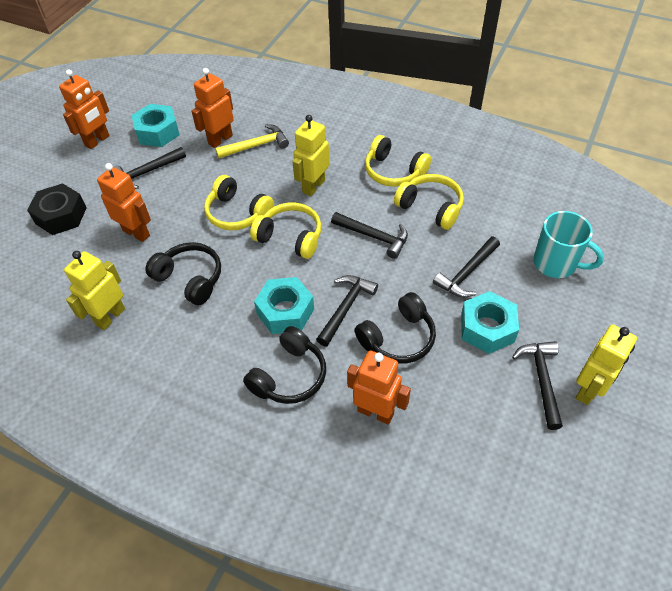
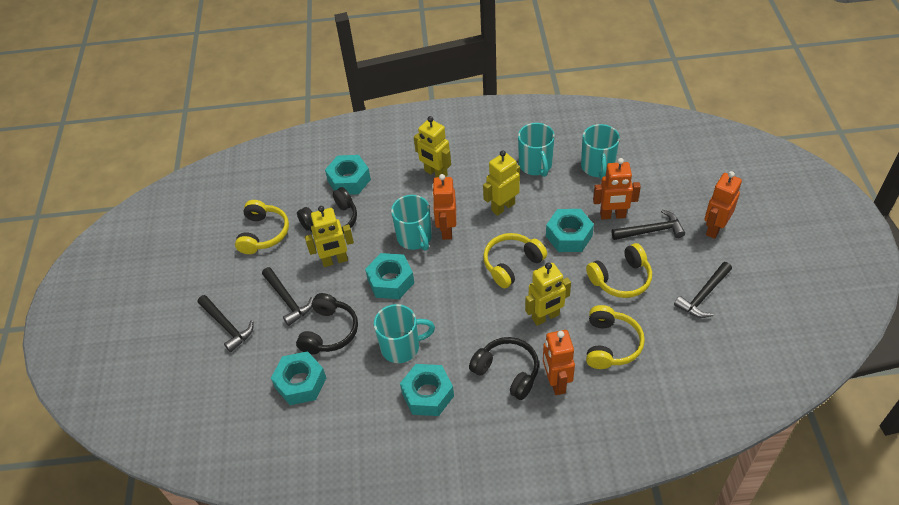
black hammer: 5 -> 4
black nut: 1 -> 0
turquoise mug: 1 -> 4
turquoise nut: 3 -> 5
yellow hammer: 1 -> 0
yellow robot: 3 -> 4

